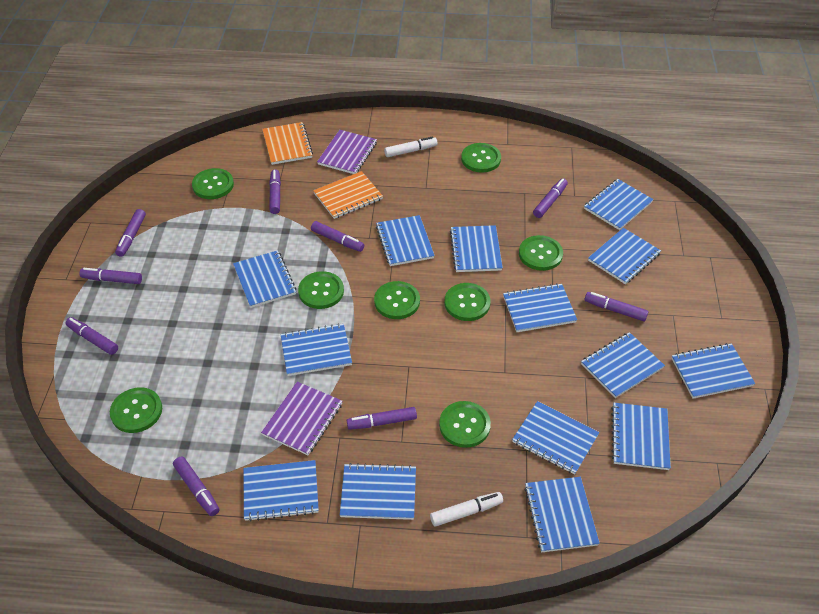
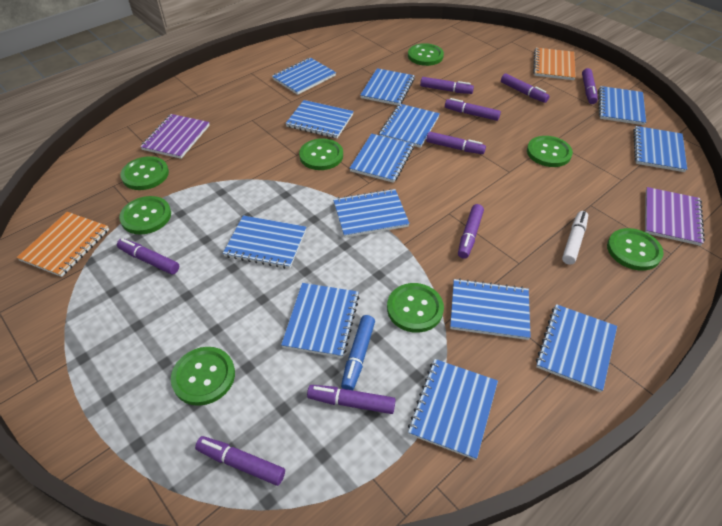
blue marker: 0 -> 1
blue notebook: 14 -> 13
white marker: 2 -> 1

